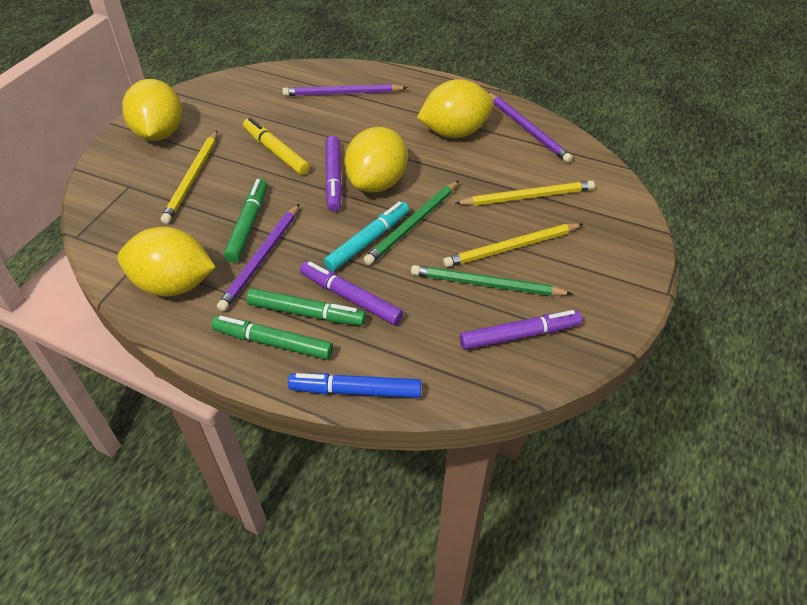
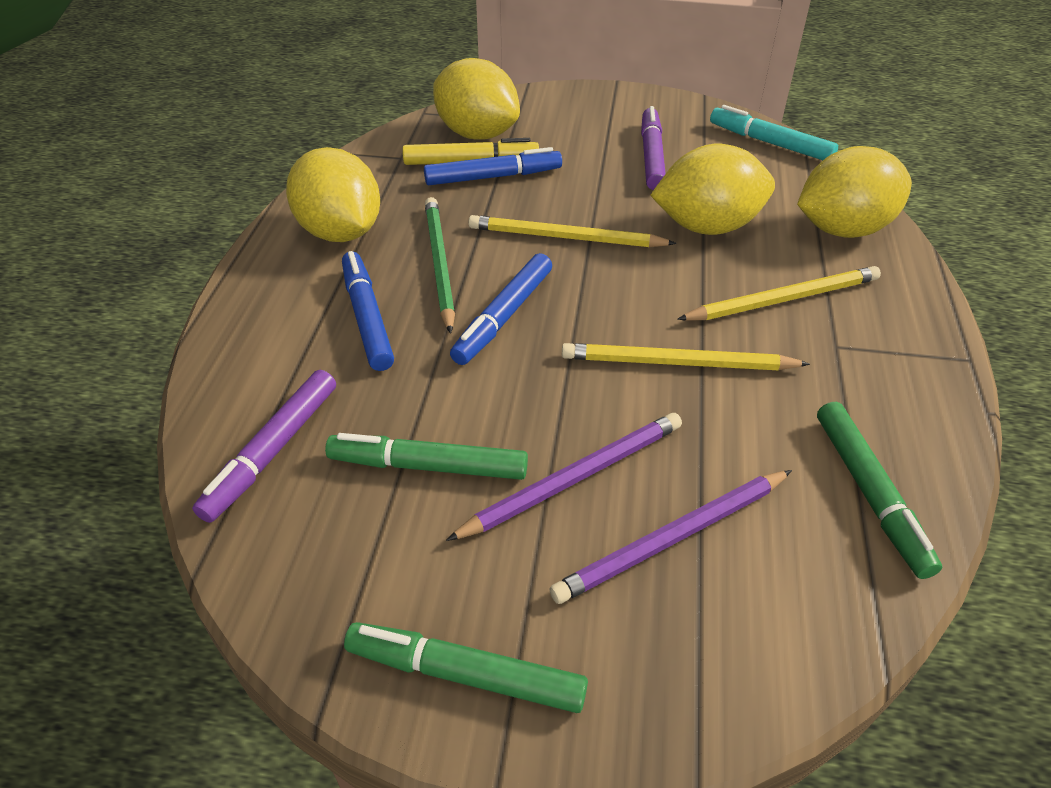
blue marker: 1 -> 3
green pencil: 2 -> 1
purple marker: 3 -> 2
purple pencil: 3 -> 2

